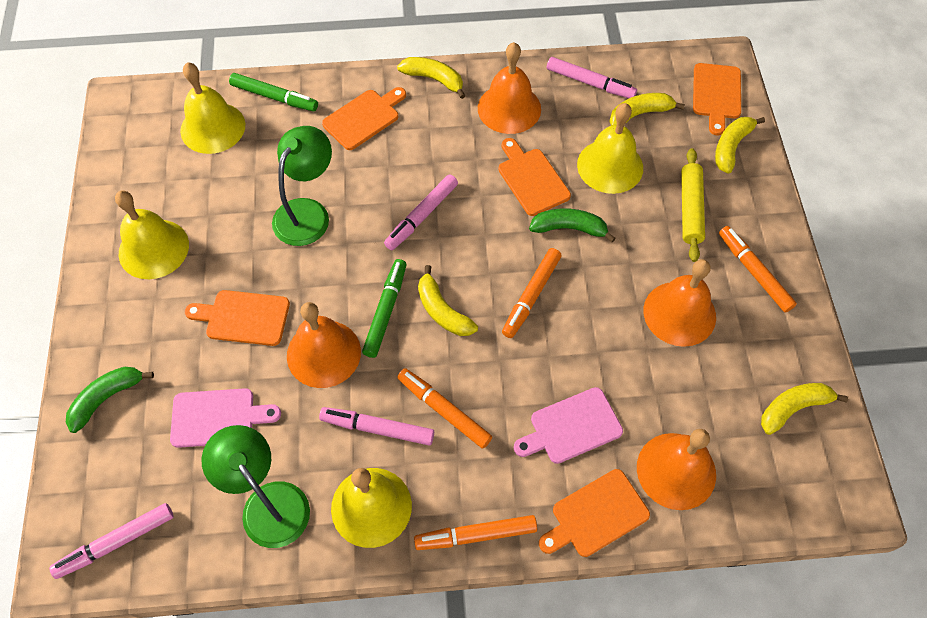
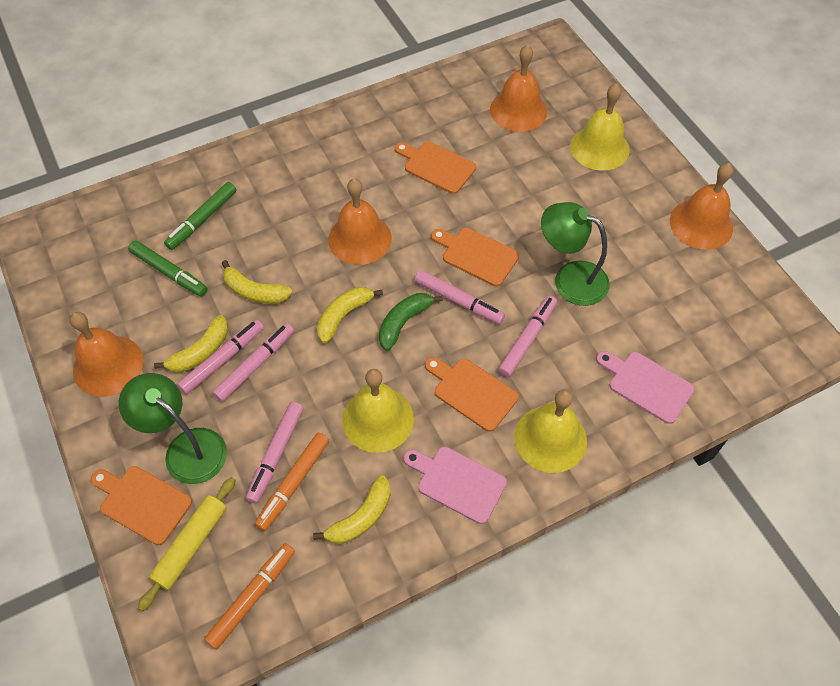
green banana: 2 -> 1
orange cutting board: 5 -> 4
orange marker: 4 -> 2
pink marker: 4 -> 5
yellow banana: 5 -> 4
yellow bell: 4 -> 3

